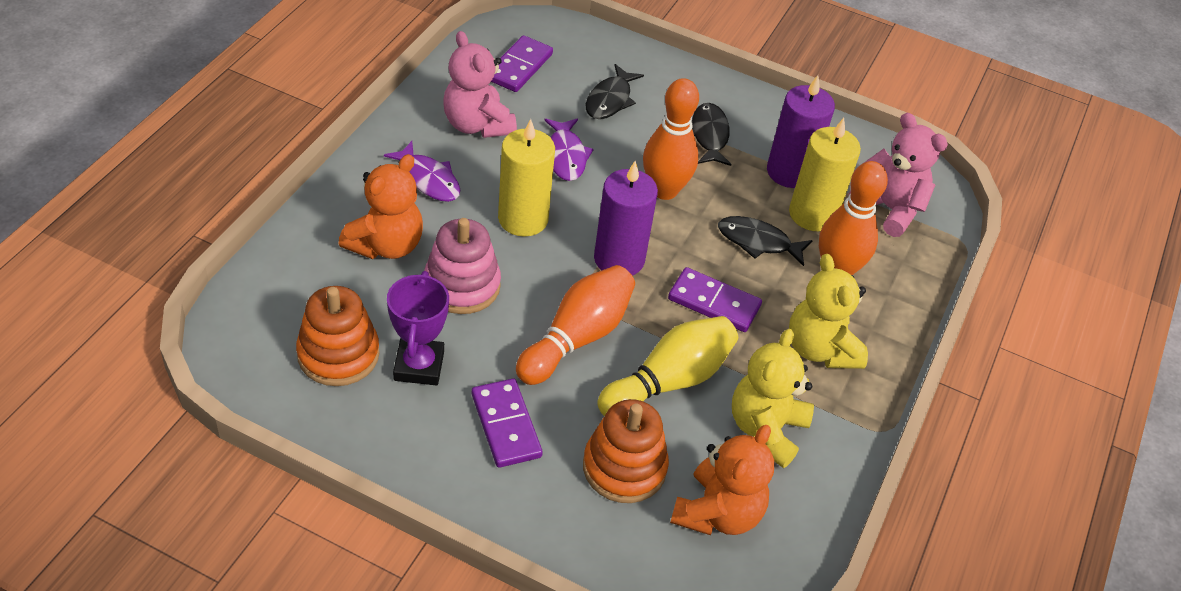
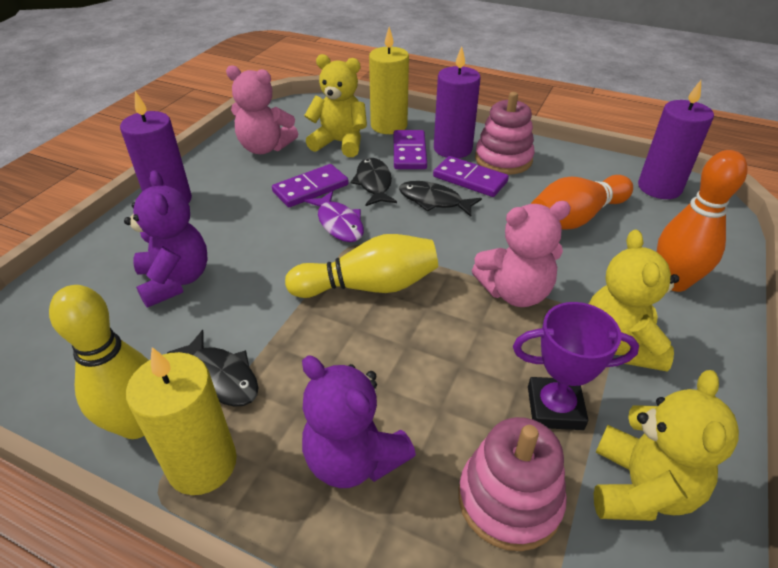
orange bowling pin: 3 -> 2
orange stacking toy: 2 -> 0
orange teddy bear: 2 -> 0
pink stacking toy: 1 -> 2
purple candle: 2 -> 3
purple fish: 2 -> 1
purple teddy bear: 0 -> 2
yellow bowling pin: 1 -> 2
yellow teddy bear: 2 -> 3

